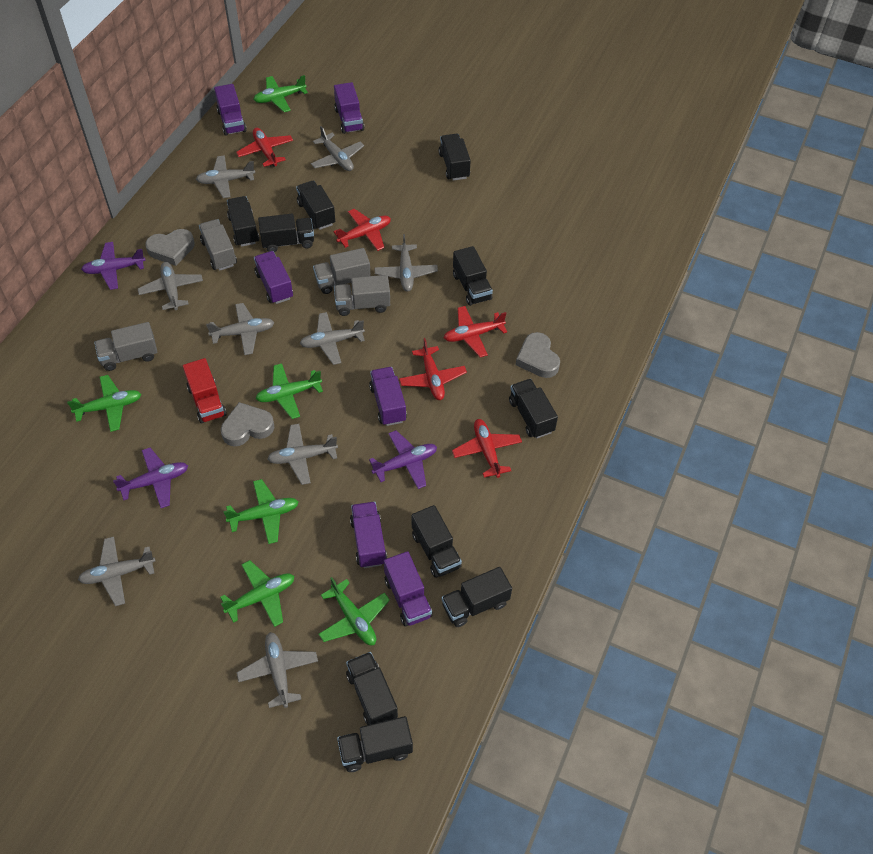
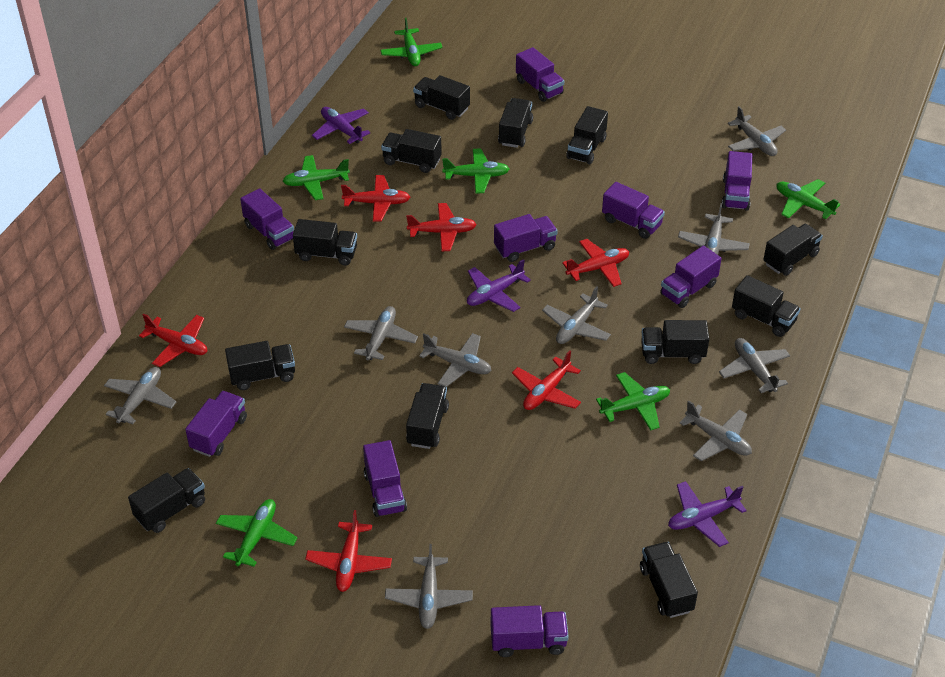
black truck: 10 -> 12
grey heart: 3 -> 0
grey truck: 4 -> 0
purple truck: 6 -> 9
red plane: 5 -> 6
red truck: 1 -> 0

